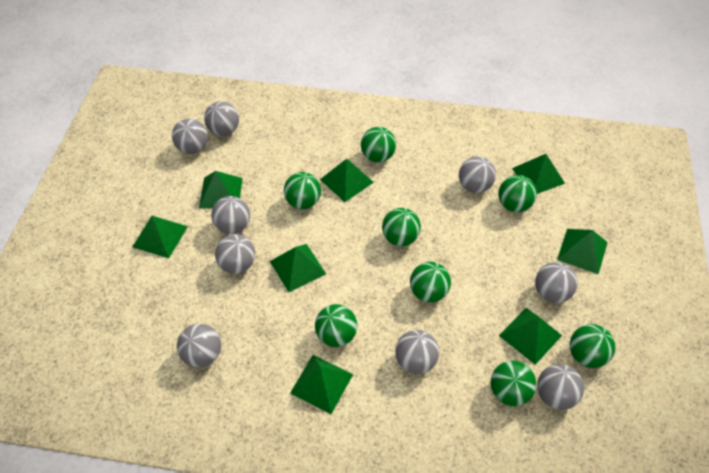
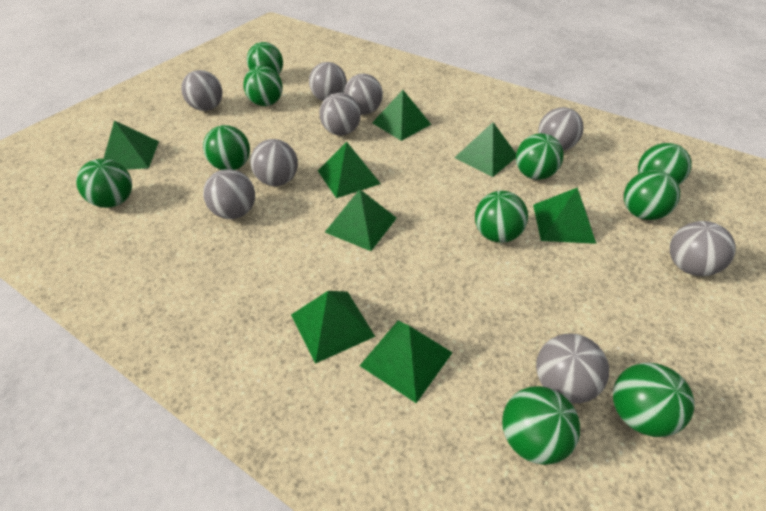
green ball: 8 -> 10

